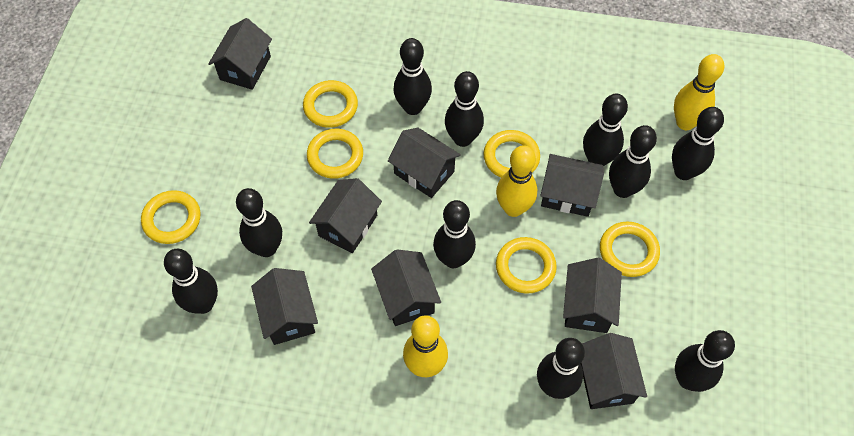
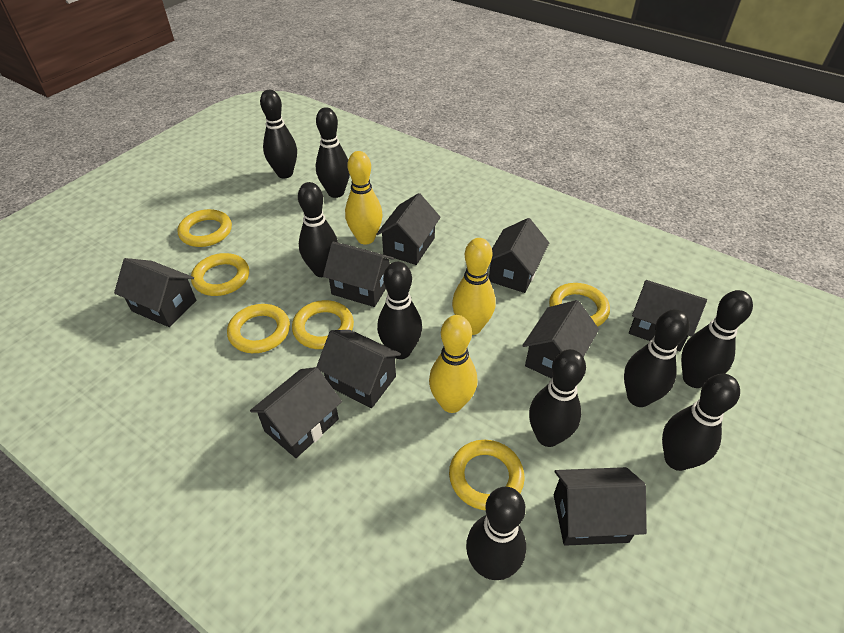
black bowling pin: 10 -> 9
black house: 8 -> 9

